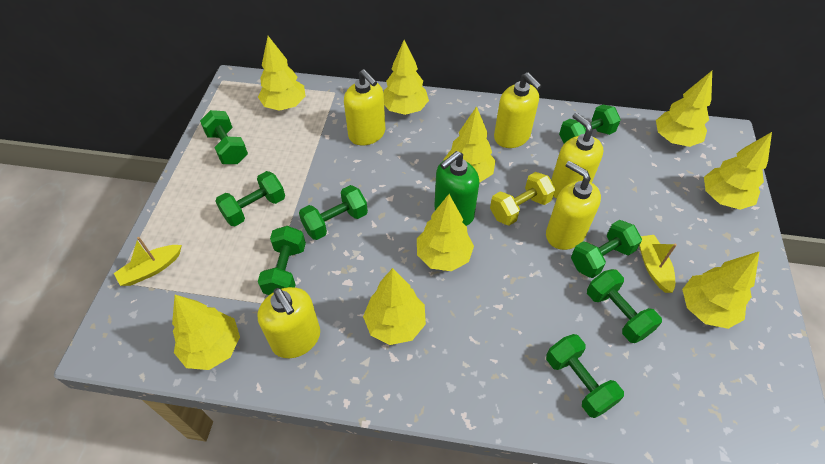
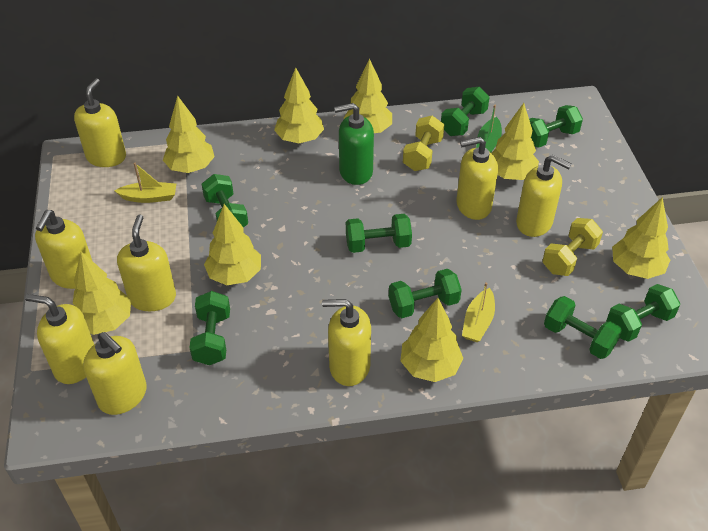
green boat: 0 -> 1
yellow dumbbell: 1 -> 2
yellow soap dispenser: 5 -> 8
yellow tree: 9 -> 8

